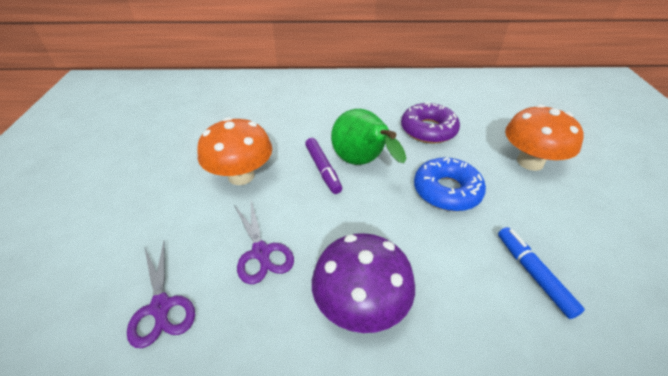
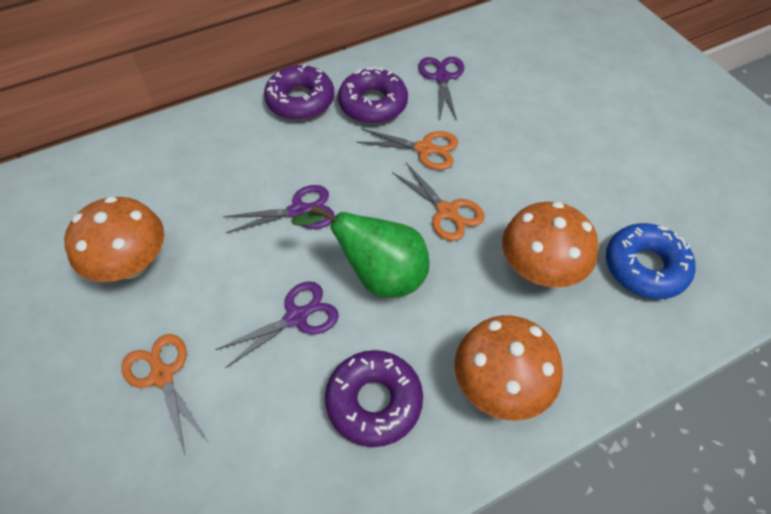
blue marker: 1 -> 0
orange mushroom: 2 -> 3
orange scissors: 0 -> 3
purple donut: 1 -> 3
purple marker: 1 -> 0
purple mushroom: 1 -> 0
purple scissors: 2 -> 3

